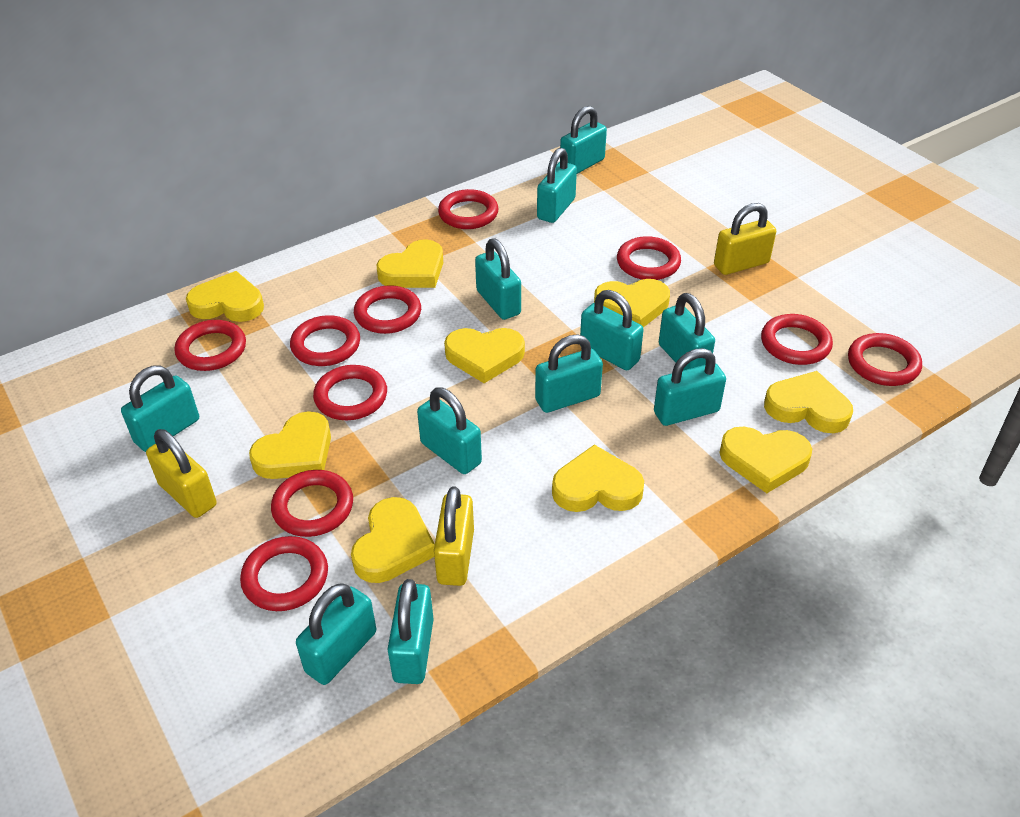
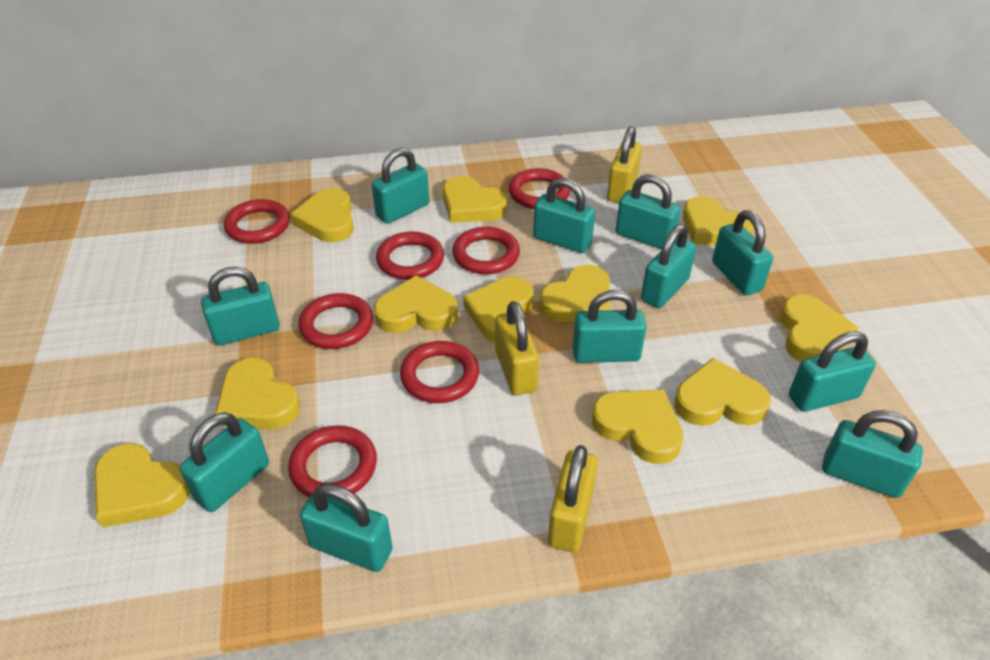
red ring: 10 -> 7
yellow heart: 9 -> 11

